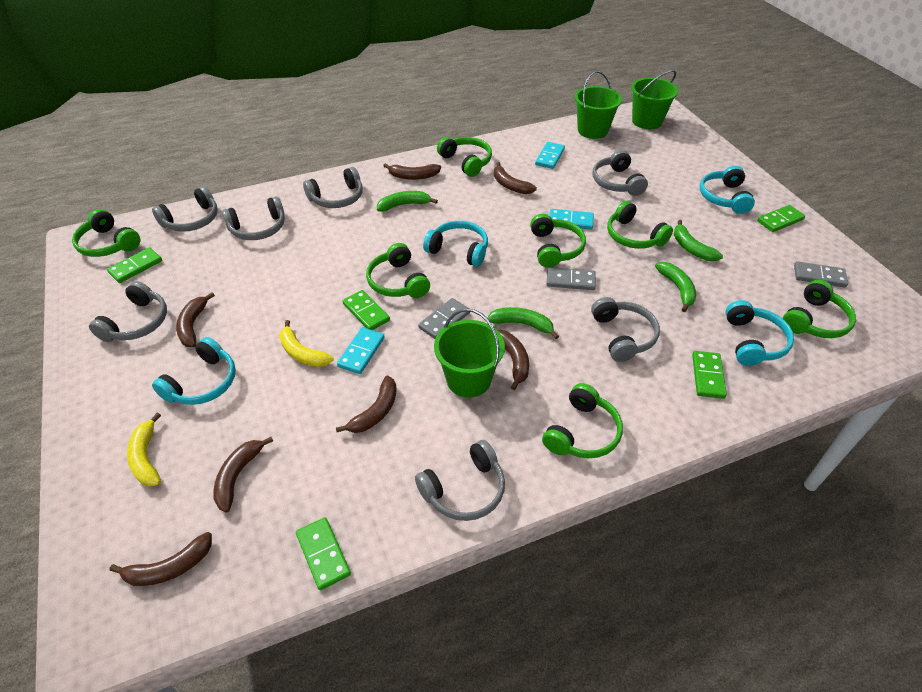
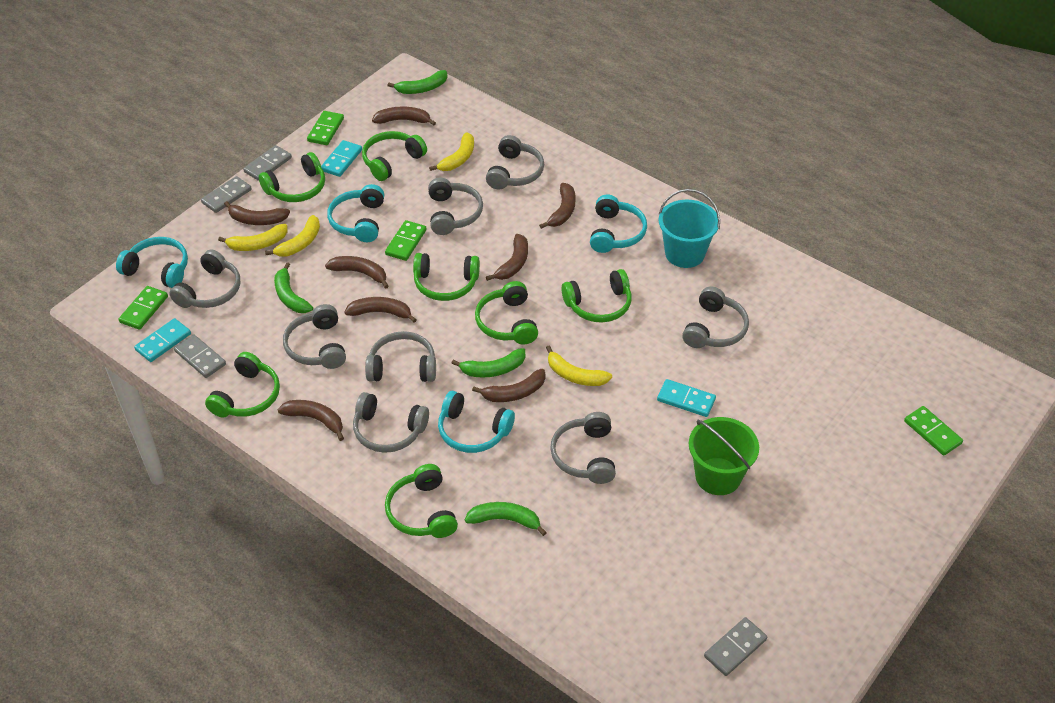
brown banana: 7 -> 8
green bucket: 3 -> 1
green domino: 5 -> 4
grey domino: 3 -> 4
grey headphones: 7 -> 8
turquoise bucket: 0 -> 1
yellow banana: 2 -> 4

